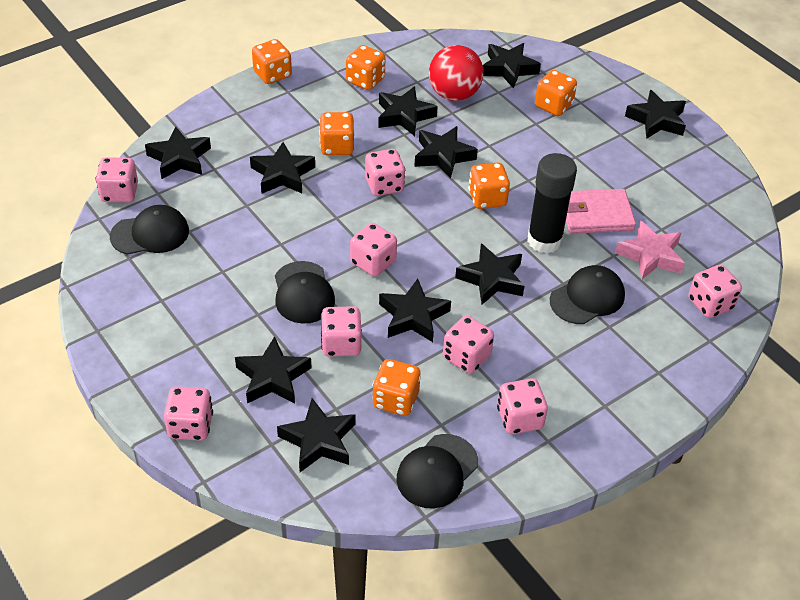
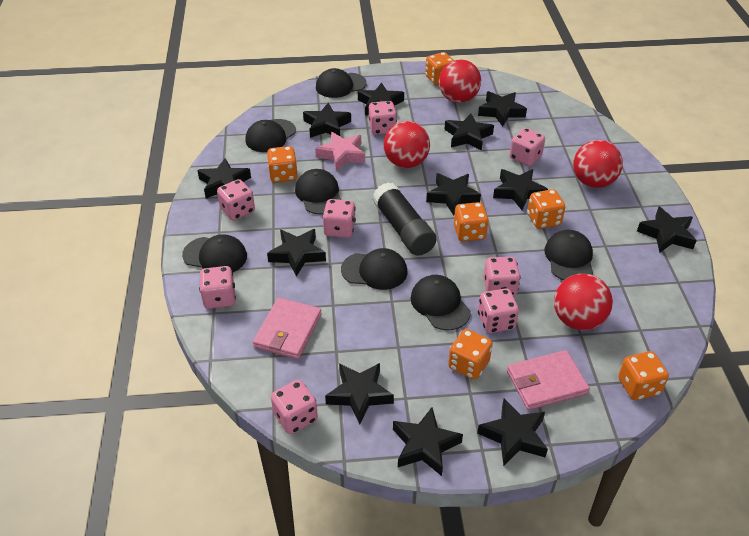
black cap: 4 -> 7
black star: 10 -> 12
pink wallet: 1 -> 2
red ball: 1 -> 4

